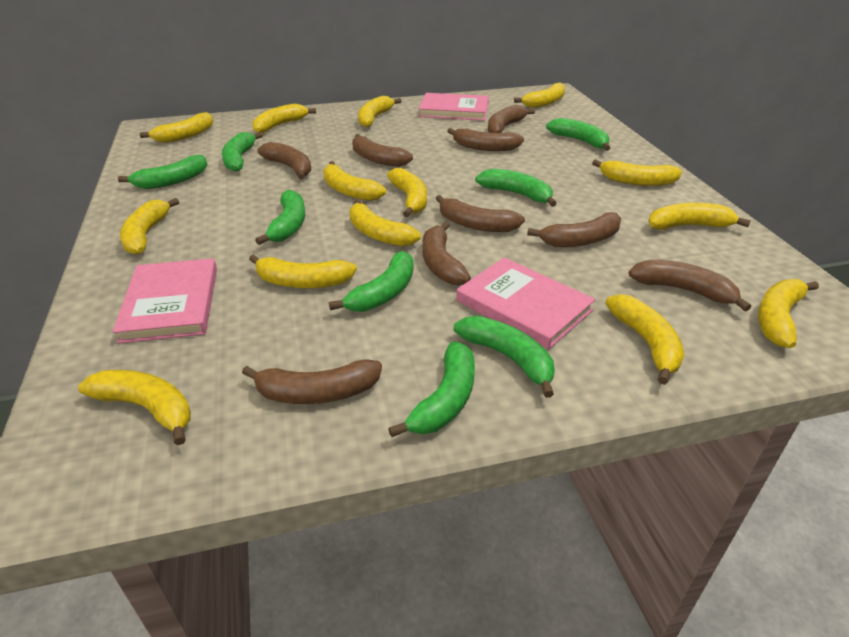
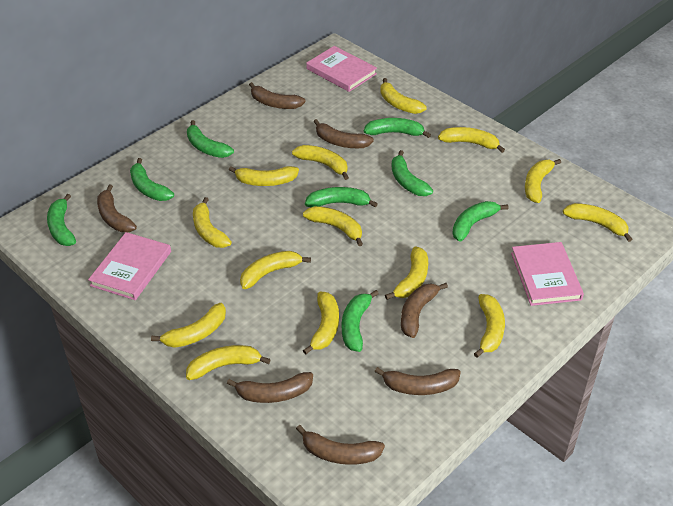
brown banana: 9 -> 7

